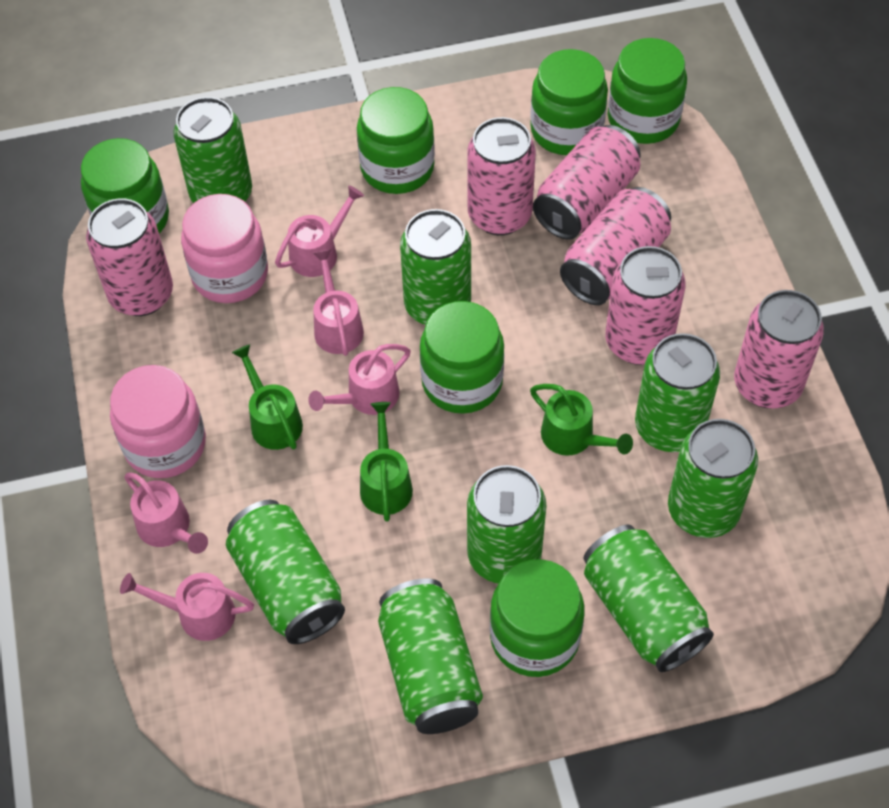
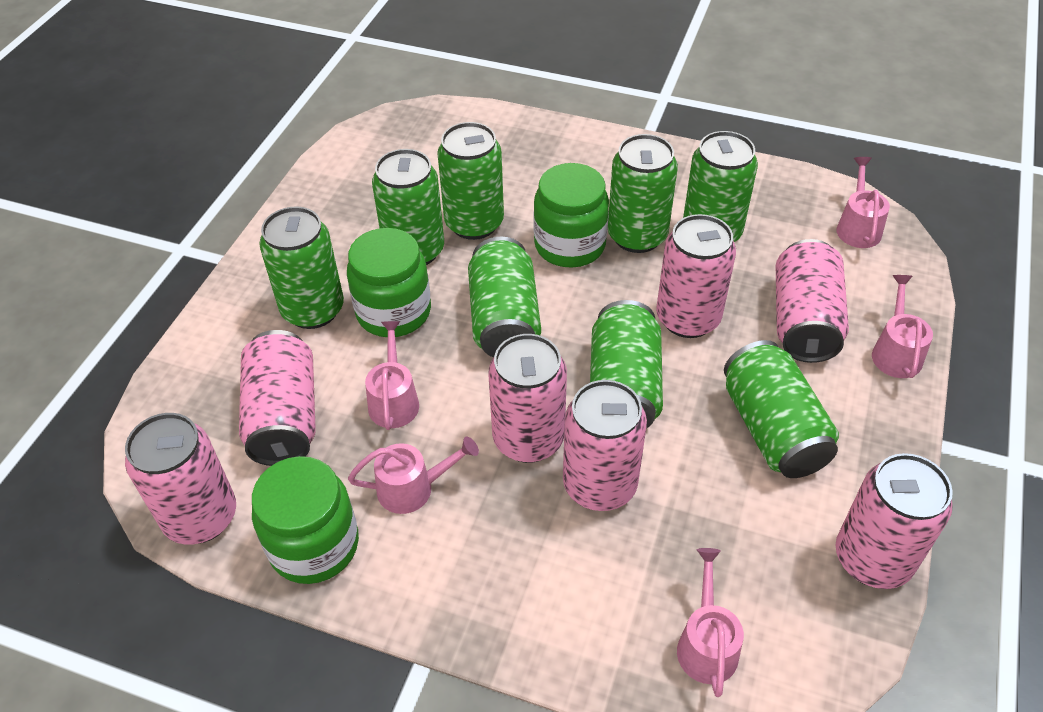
green jar: 6 -> 3
green watering can: 3 -> 0
pink can: 6 -> 7
pink jar: 2 -> 0

